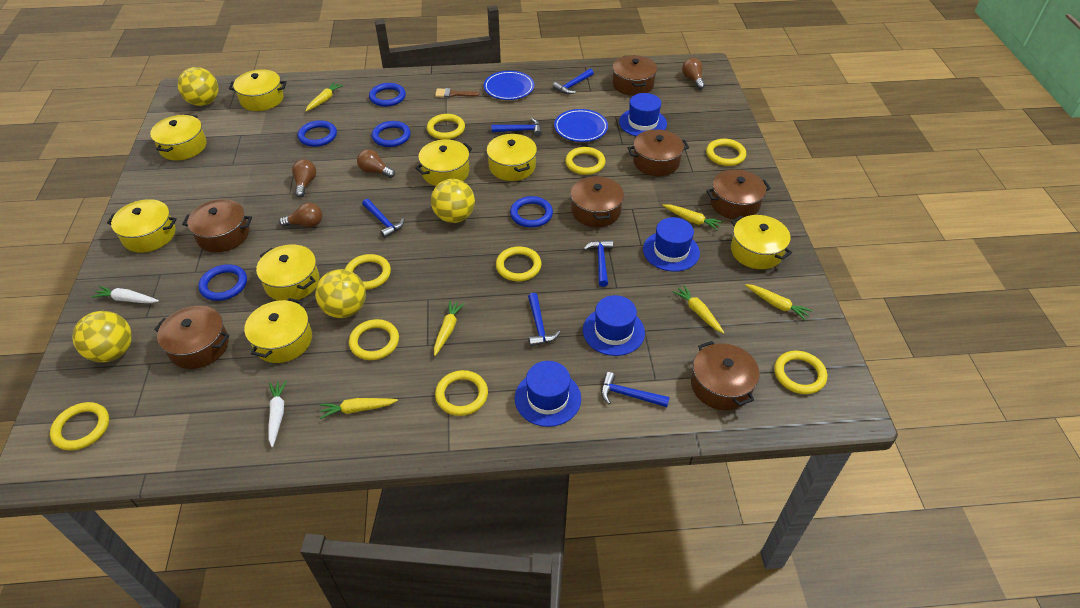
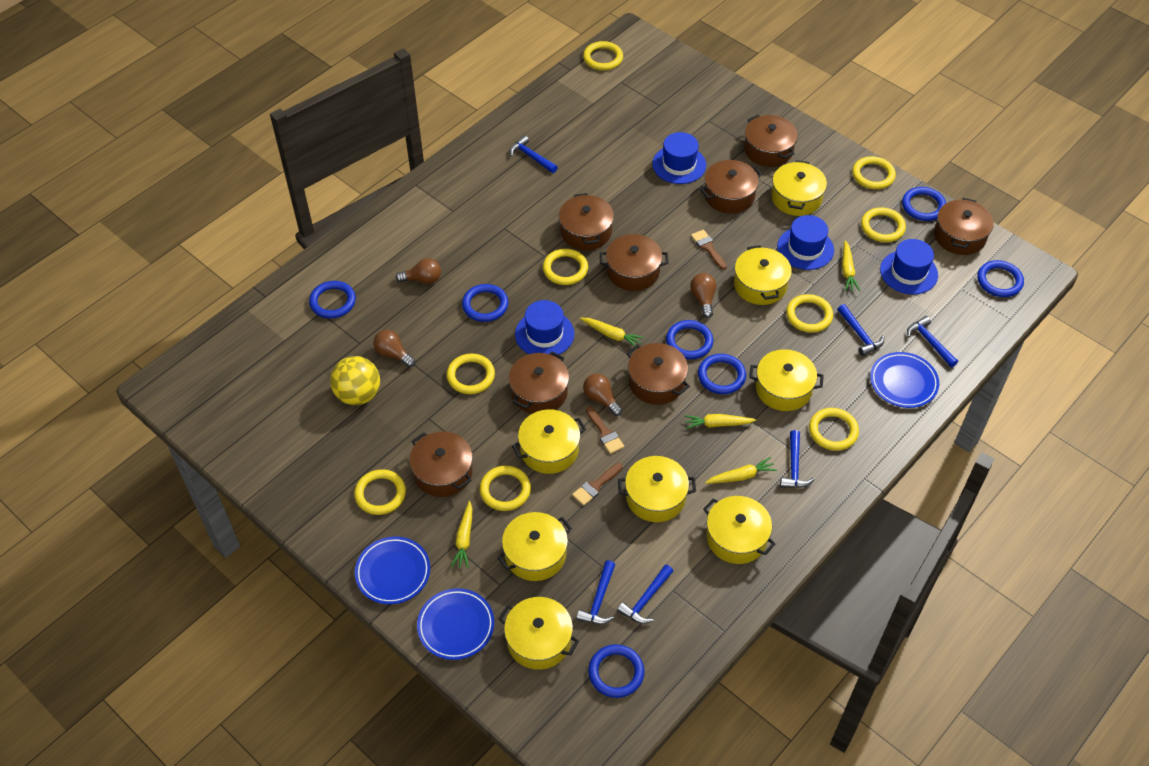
blue plate: 2 -> 3
blue ring: 5 -> 7
brown brush: 1 -> 3
brown pot: 7 -> 8
white carrot: 2 -> 0
yellow ball: 4 -> 1
yellow carrot: 6 -> 5

